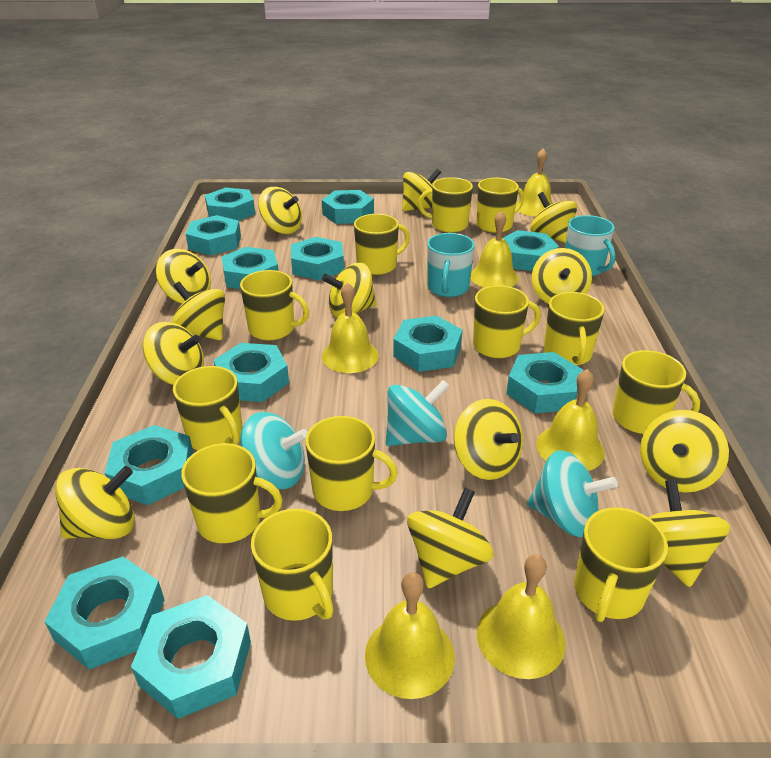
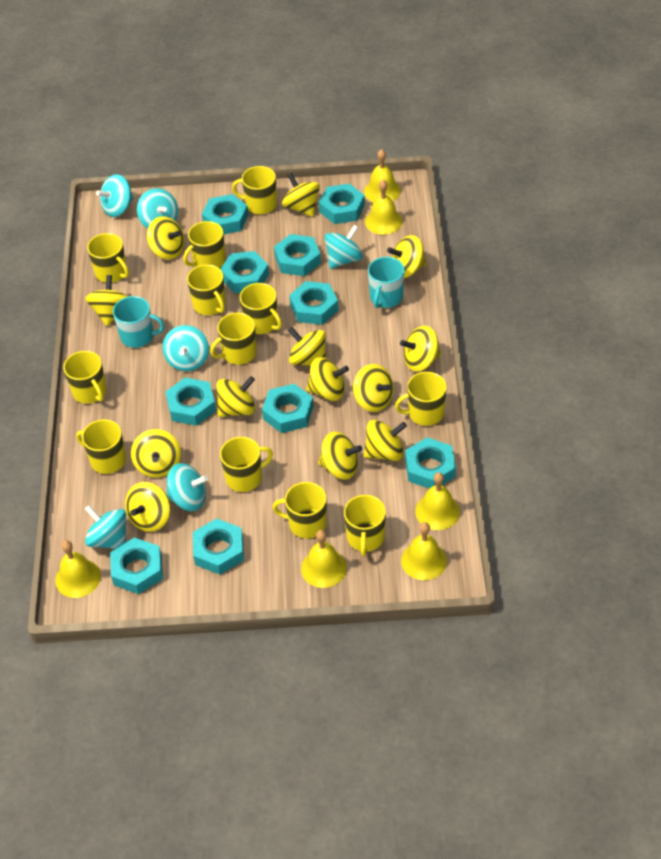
turquoise nut: 12 -> 10
turquoise spinning top: 3 -> 6

